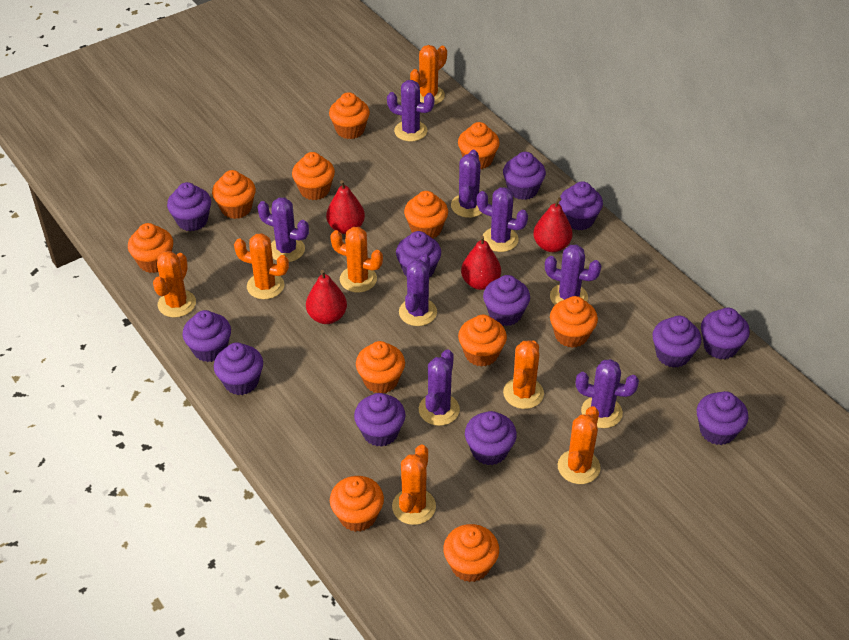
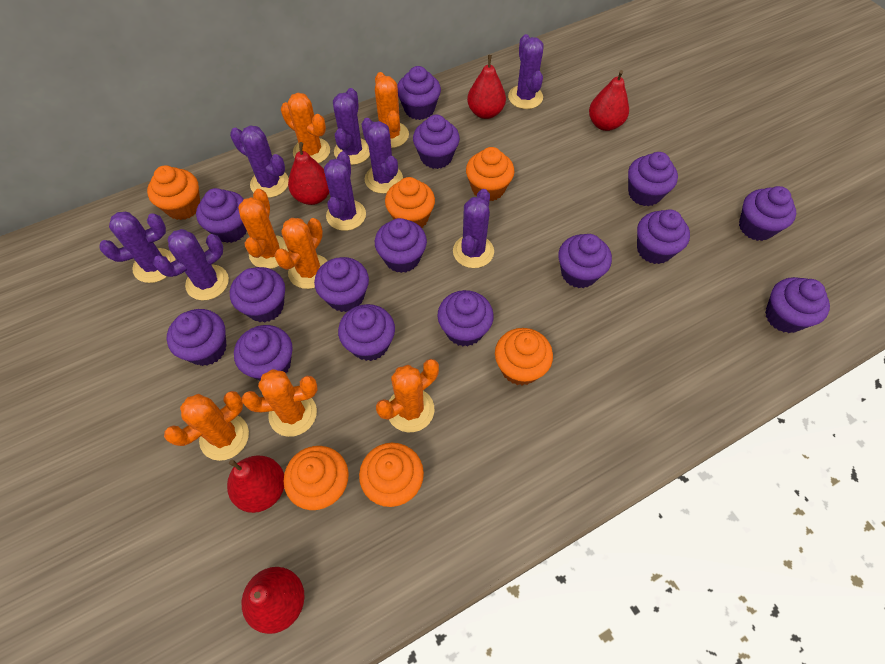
orange cupcake: 11 -> 6
purple cupcake: 12 -> 15
red pear: 4 -> 5

